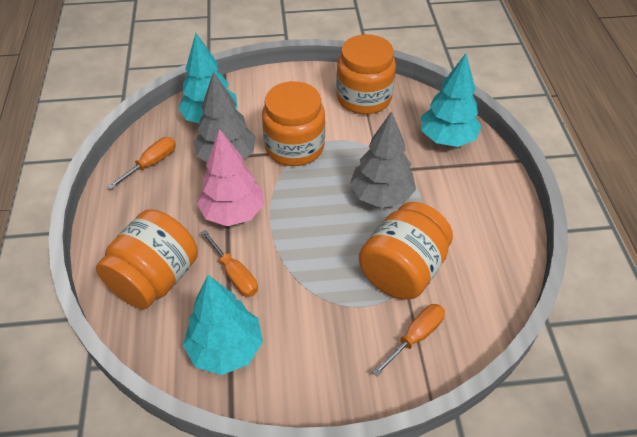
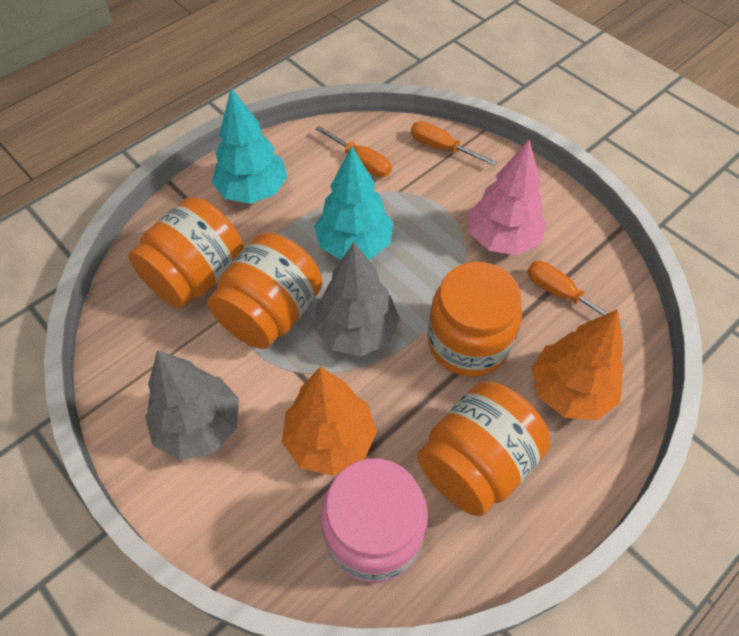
orange tree: 0 -> 2
pink jar: 0 -> 1
turquoise tree: 3 -> 2

